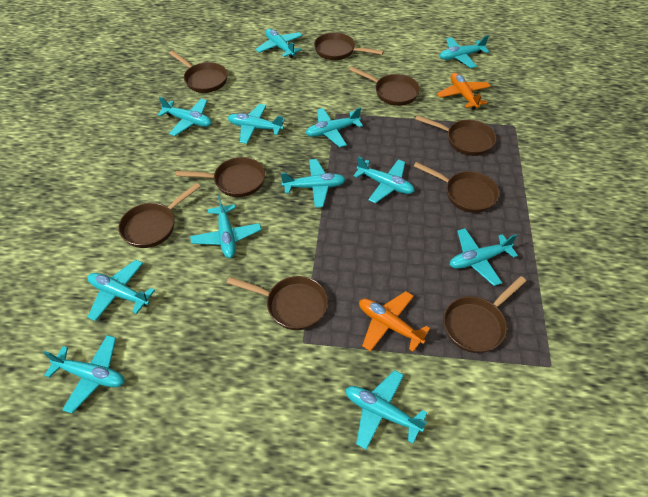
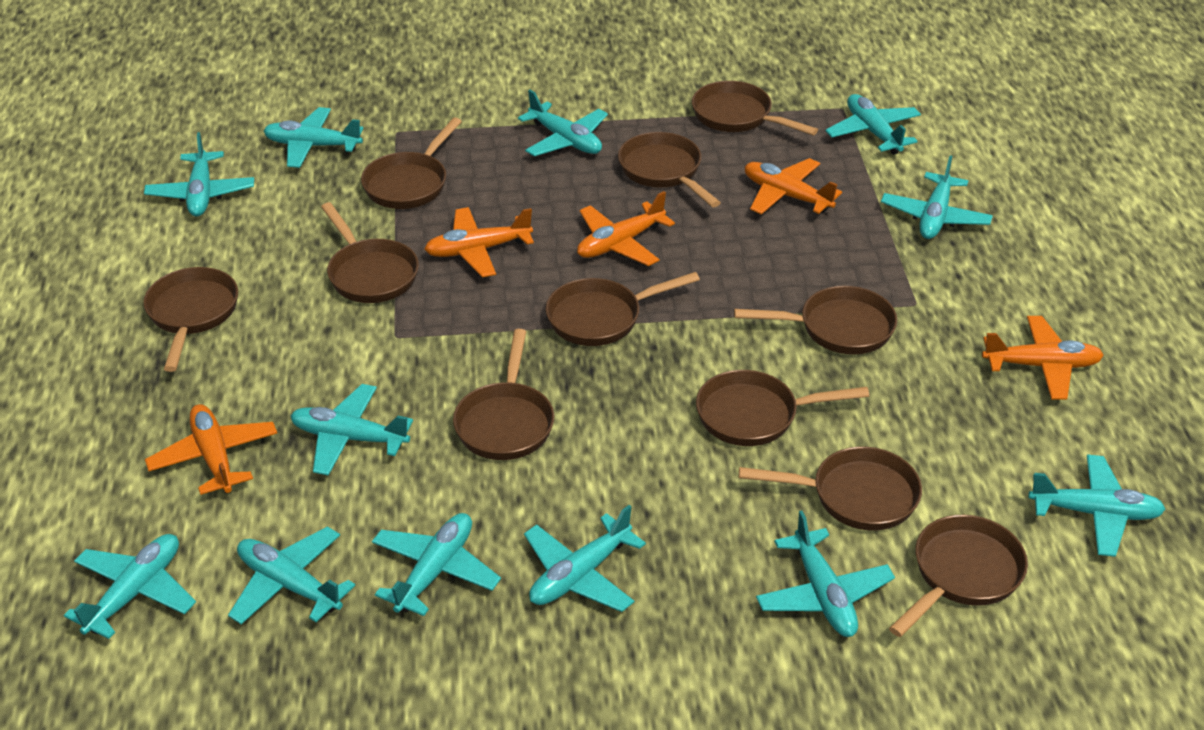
brown pan: 9 -> 11
orange plane: 2 -> 5

